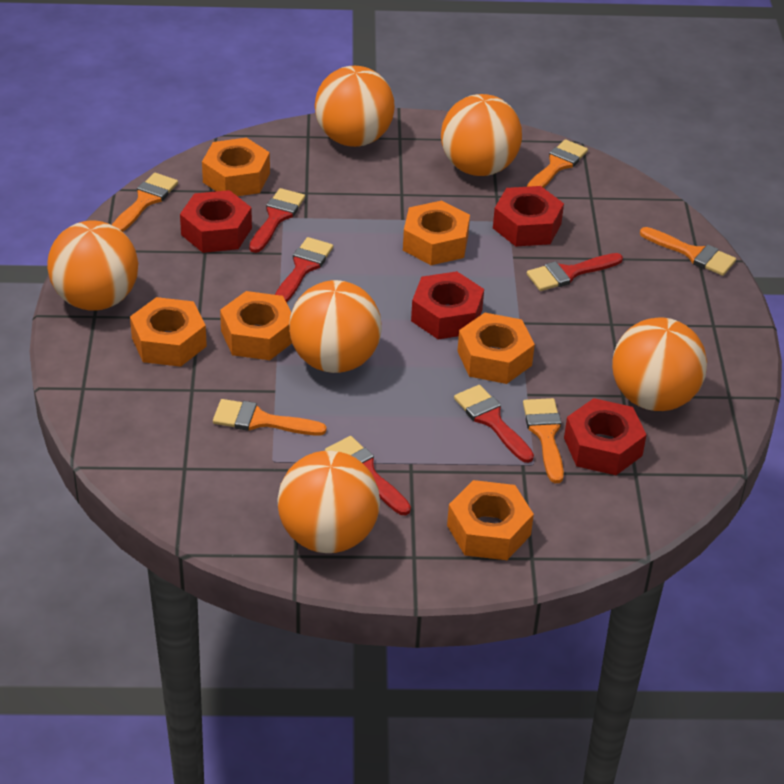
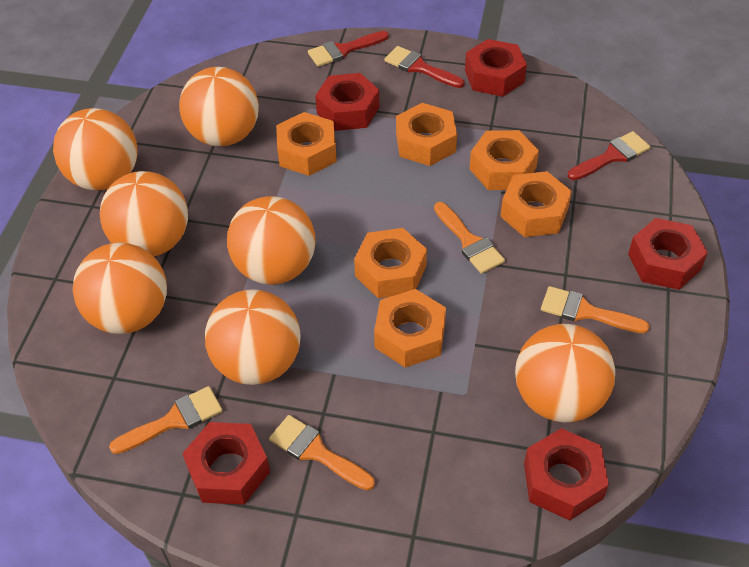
orange ball: 6 -> 7
orange brush: 5 -> 4
red brush: 5 -> 3
red nut: 4 -> 5

